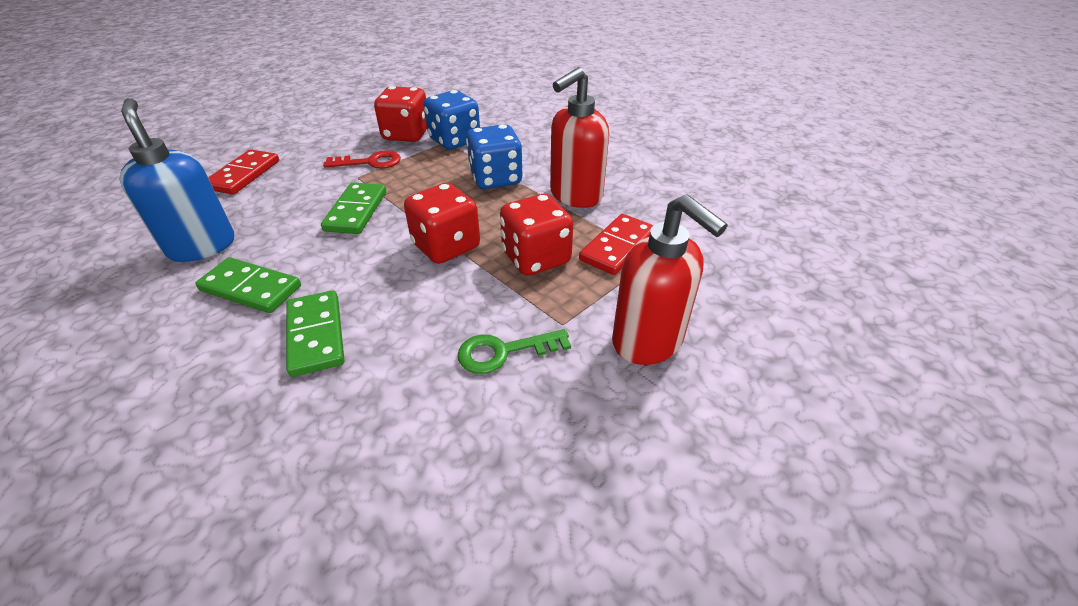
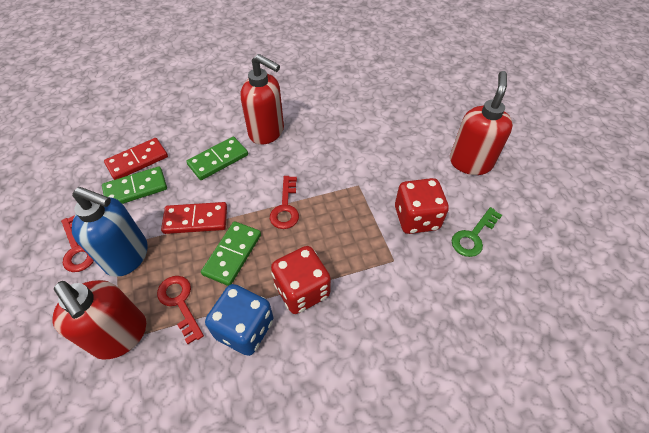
blue dice: 2 -> 1
red dice: 3 -> 2
red key: 1 -> 3
red soap dispenser: 2 -> 3

